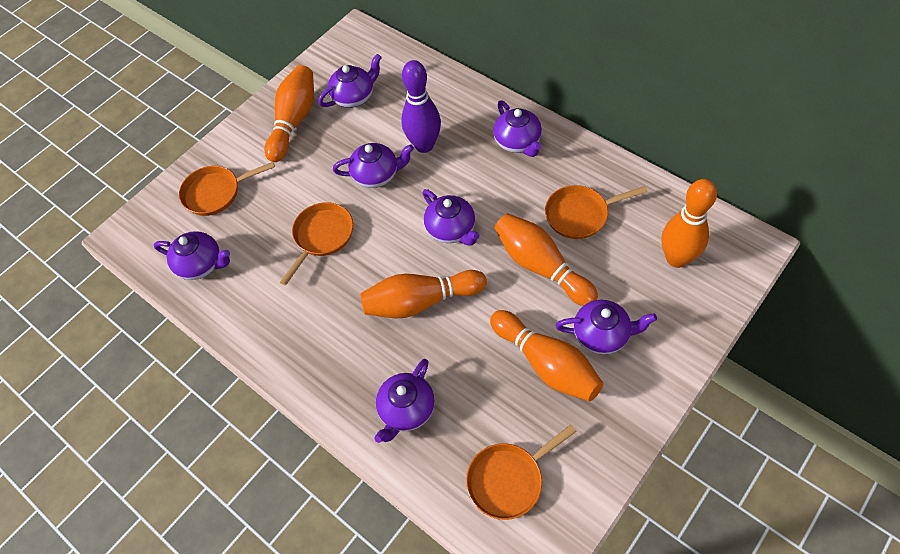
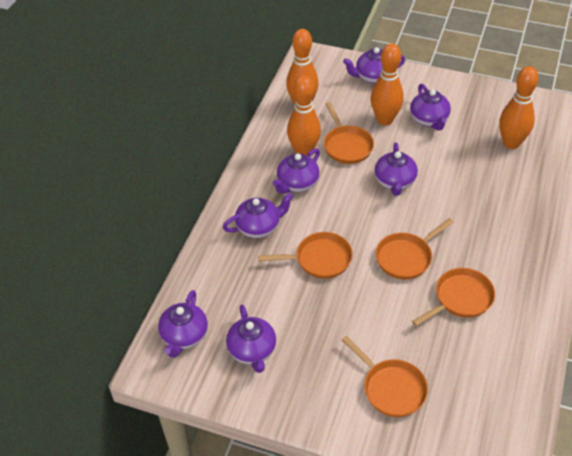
orange bowling pin: 5 -> 4
orange pan: 4 -> 5
purple bowling pin: 1 -> 0

